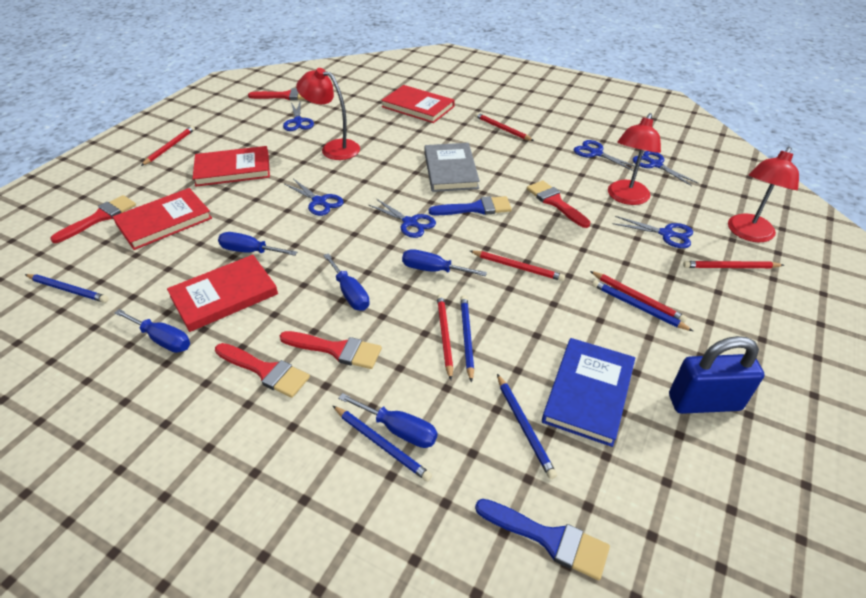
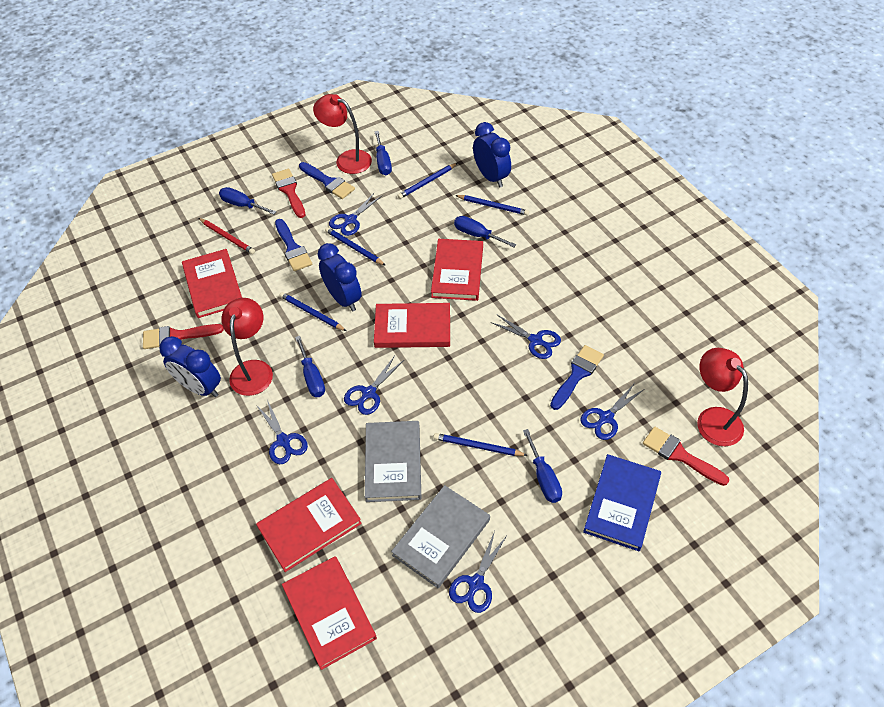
blue brush: 2 -> 3
blue clock: 0 -> 3
blue padlock: 1 -> 0
grey book: 1 -> 2
red book: 4 -> 5
red brush: 5 -> 3
red pencil: 6 -> 1

